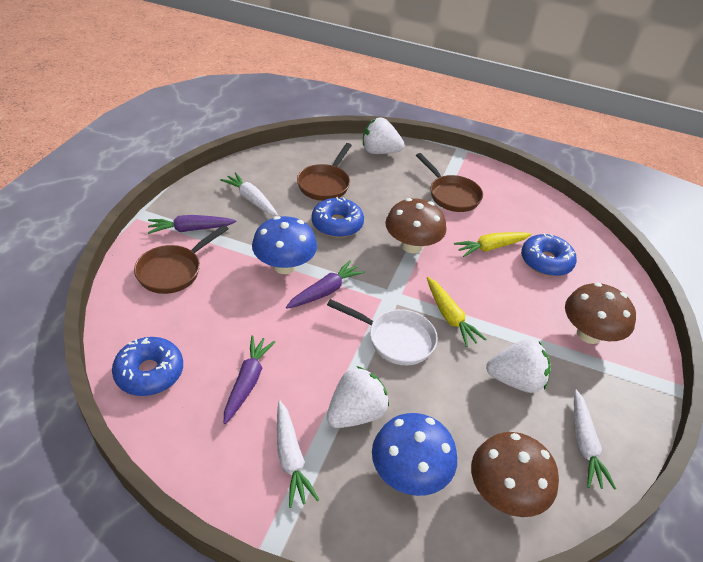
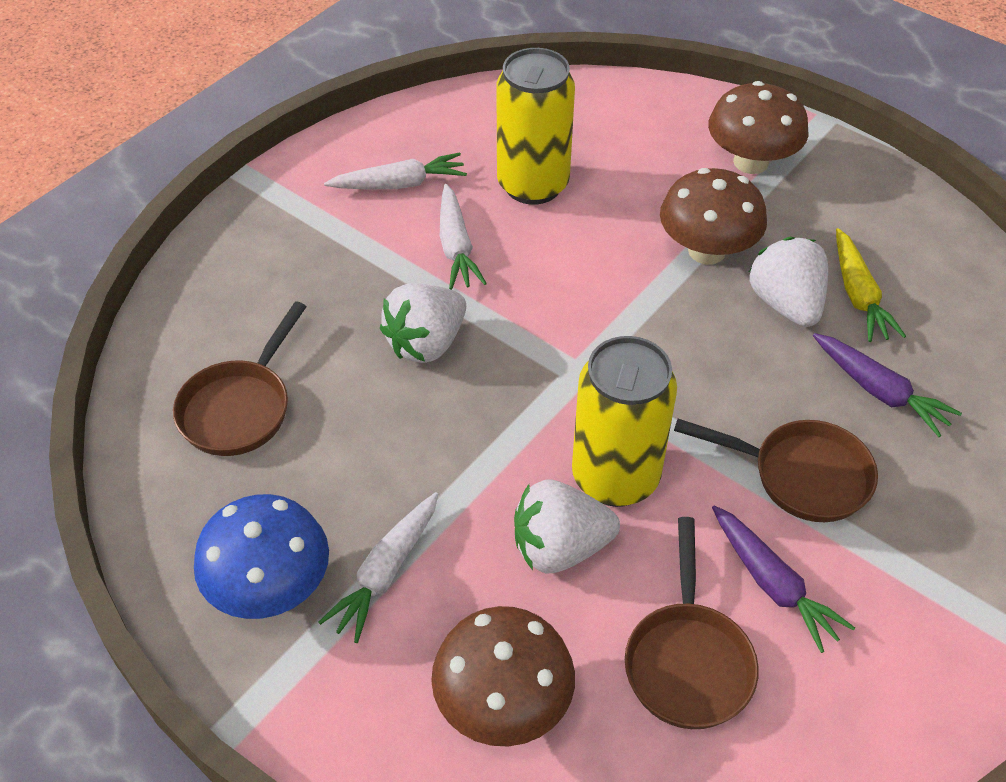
blue donut: 3 -> 0
blue mushroom: 2 -> 1
purple carrot: 3 -> 2
white pan: 1 -> 0
yellow can: 0 -> 2
yellow carrot: 2 -> 1

